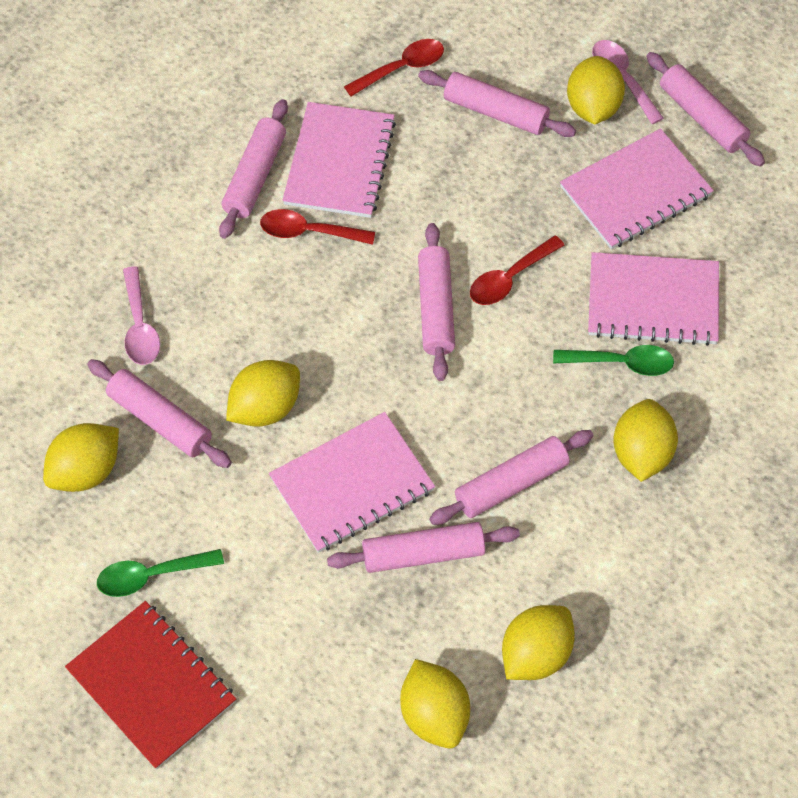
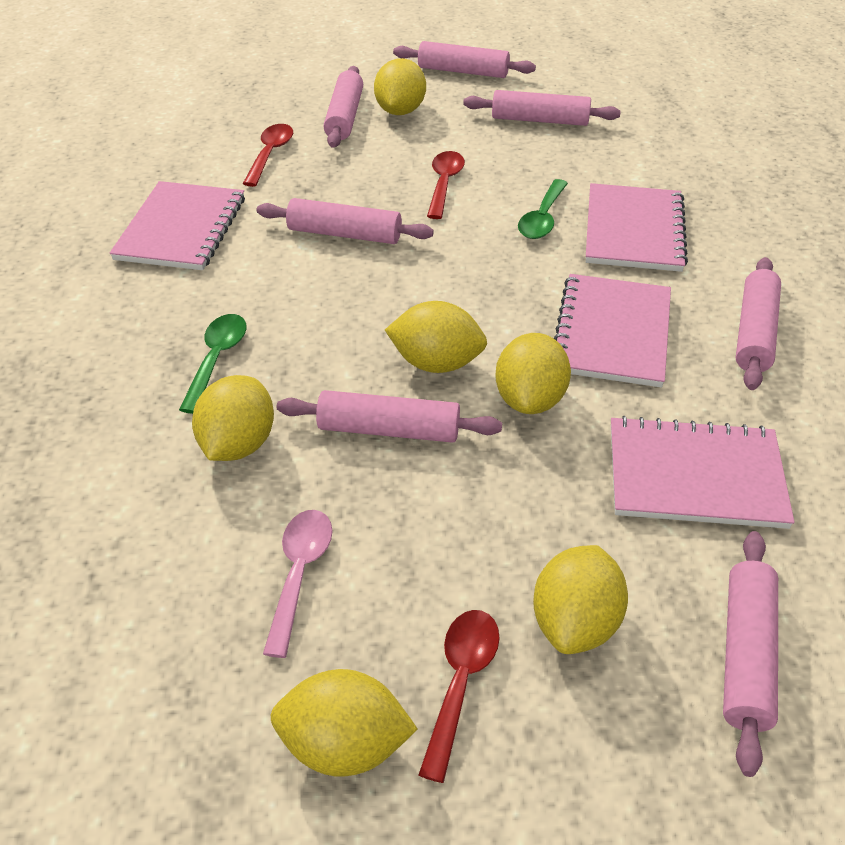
pink spoon: 2 -> 1
red notebook: 1 -> 0

